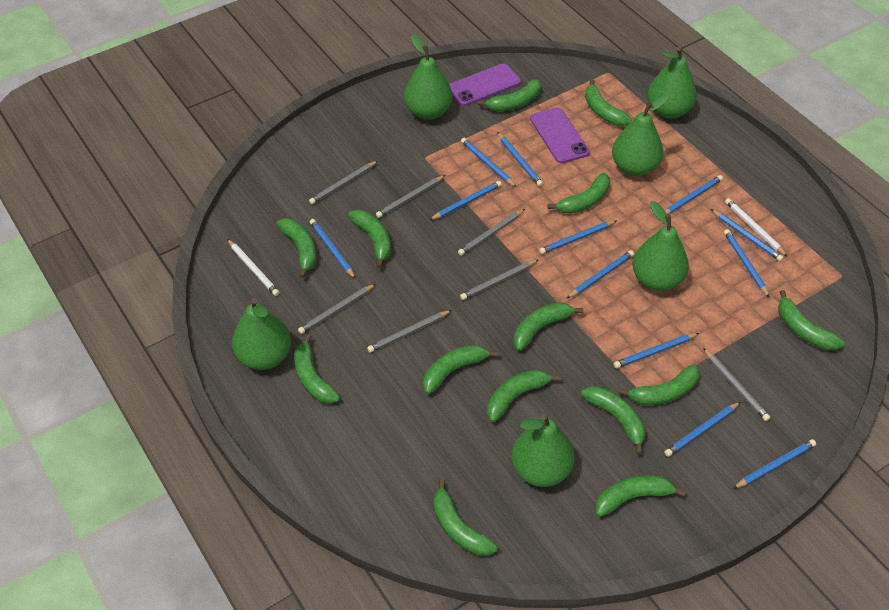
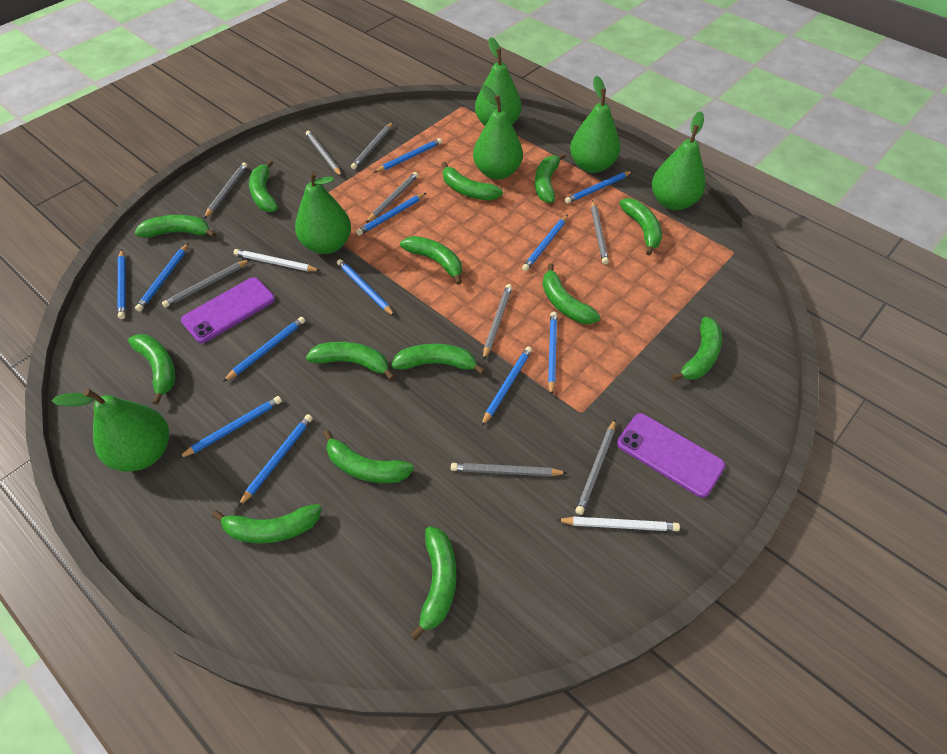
grey pencil: 7 -> 9

